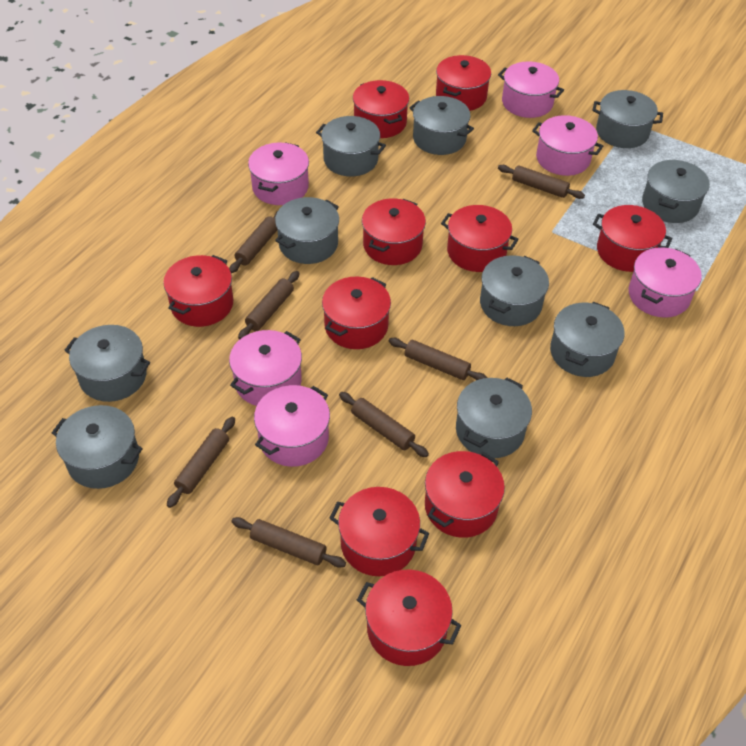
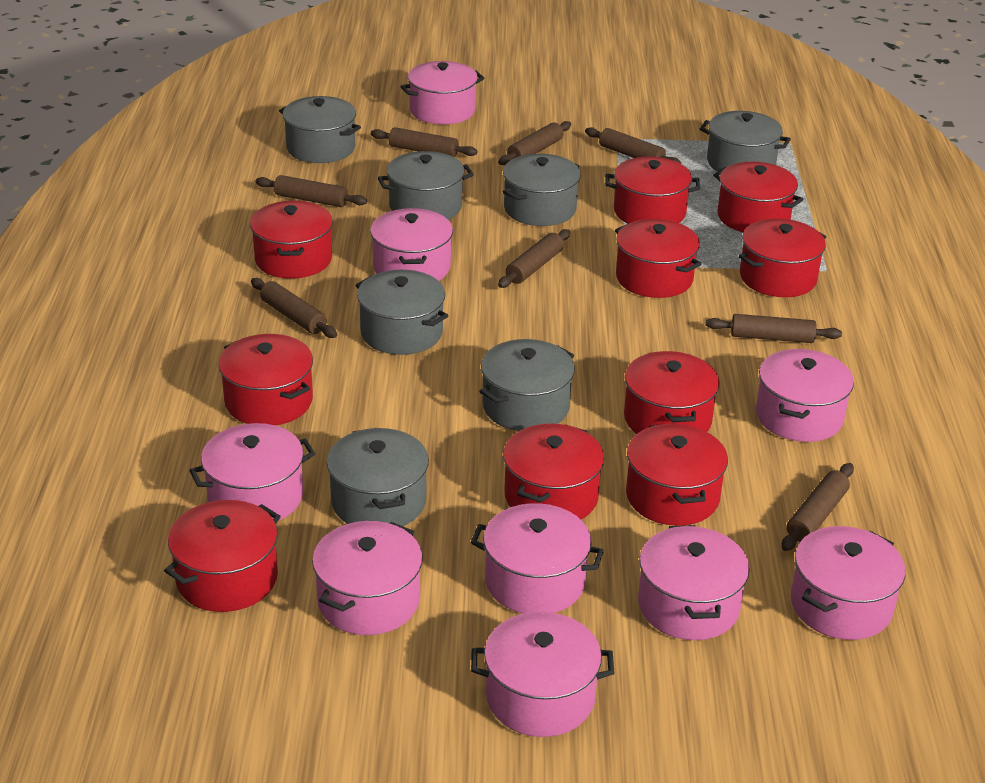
brown rolling pin: 7 -> 8
grey pot: 10 -> 7
pink pot: 6 -> 9

